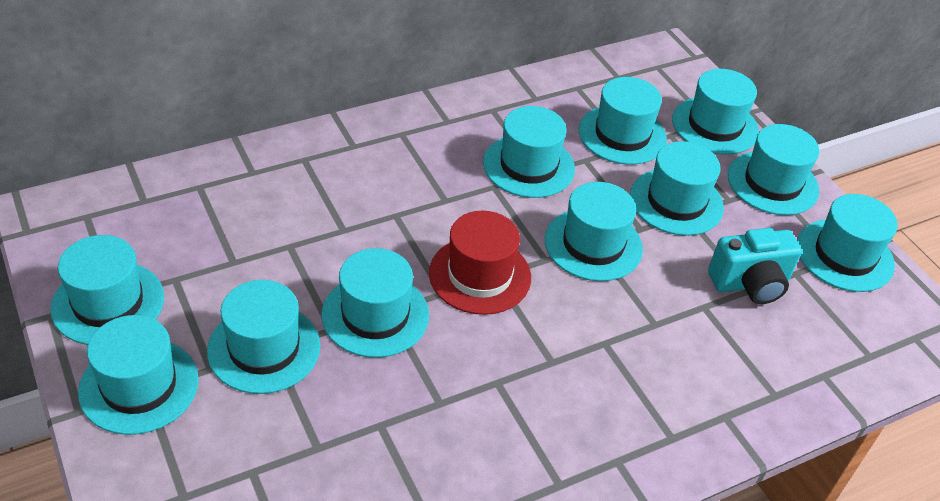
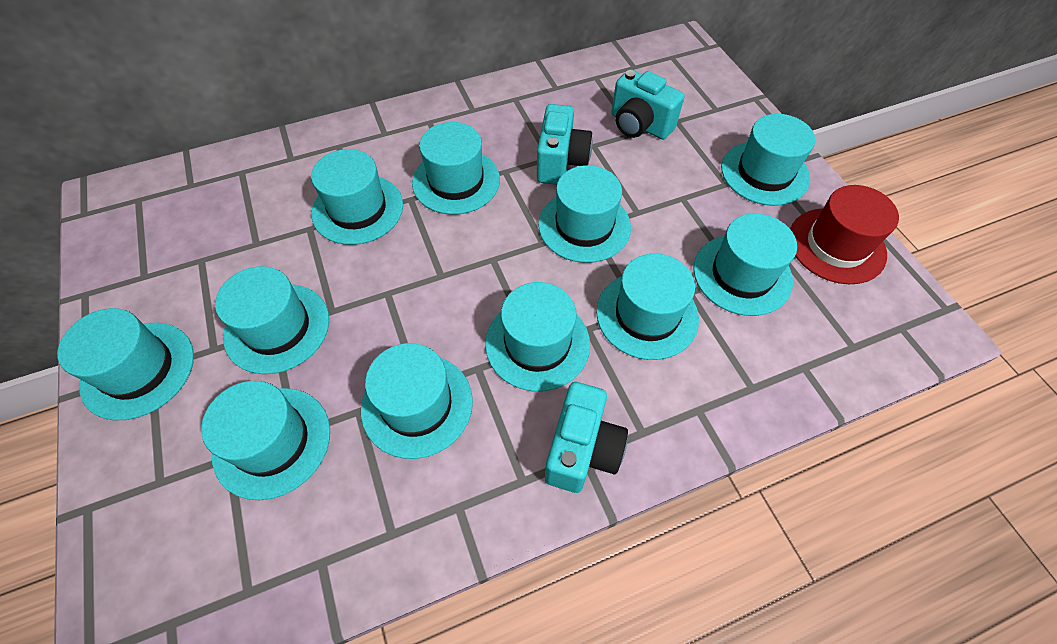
turquoise camera: 1 -> 3

